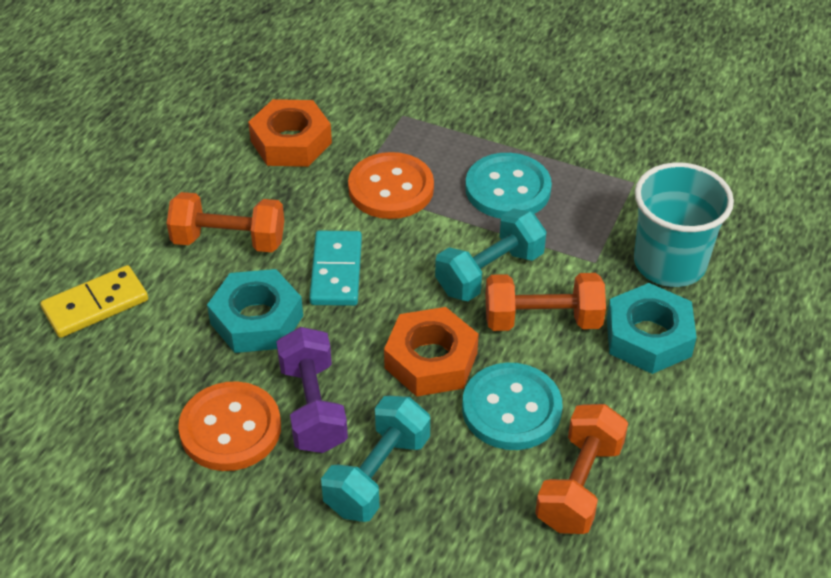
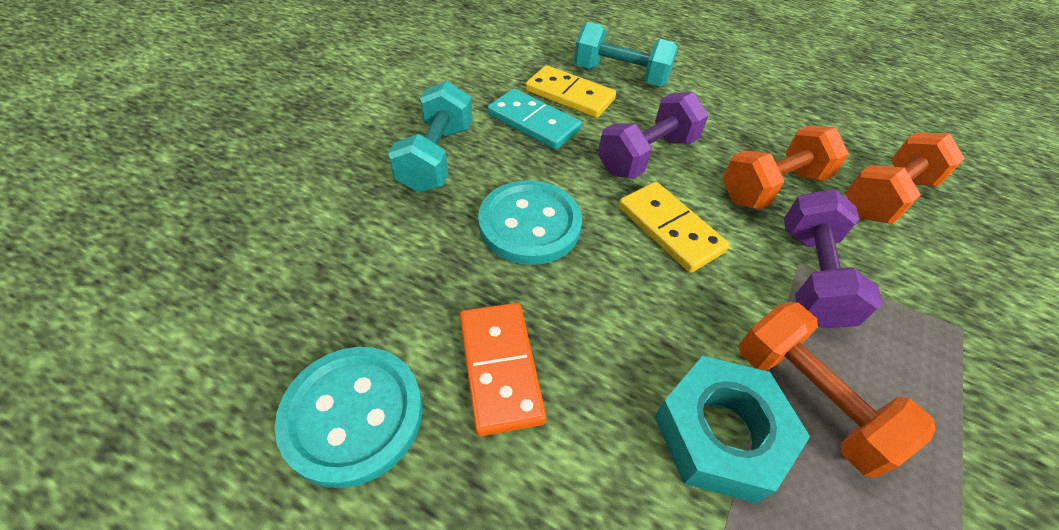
orange button: 2 -> 0
orange domino: 0 -> 1
orange nut: 2 -> 0
purple dumbbell: 1 -> 2
turquoise cup: 1 -> 0
turquoise nut: 2 -> 1
yellow domino: 1 -> 2

